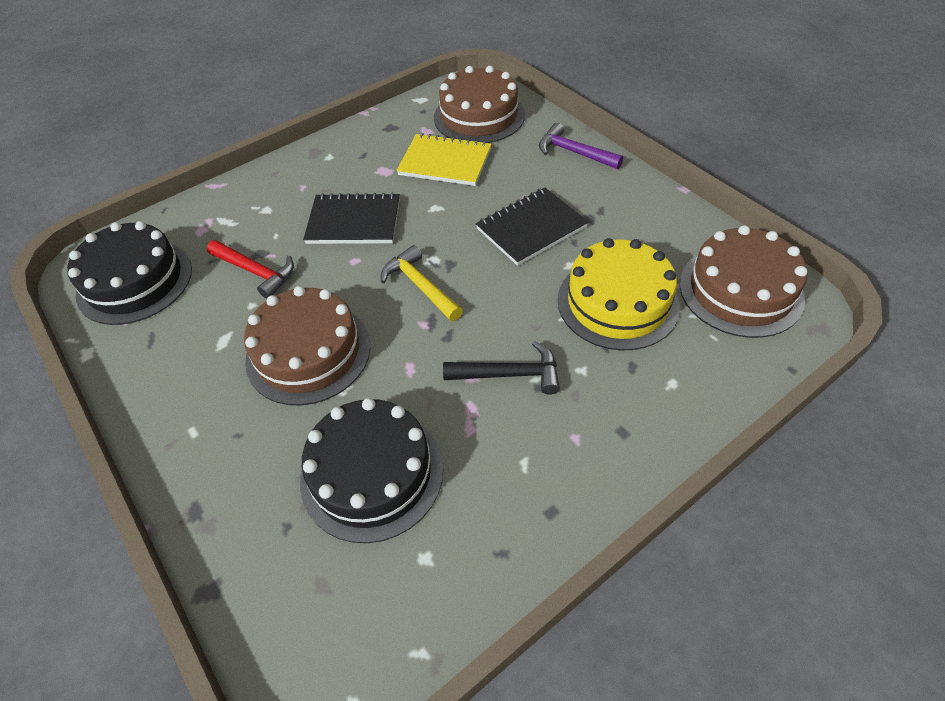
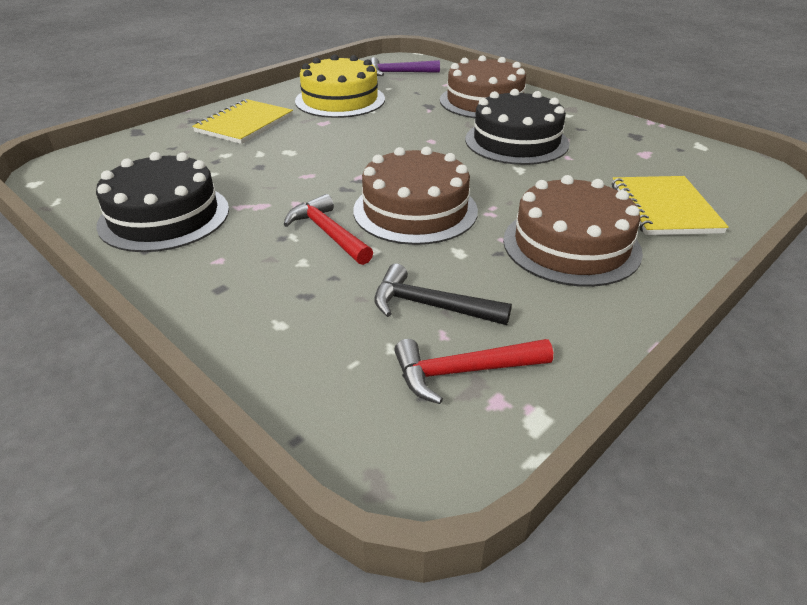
black notebook: 2 -> 0
red hammer: 1 -> 2
yellow hammer: 1 -> 0
yellow notebook: 1 -> 2

